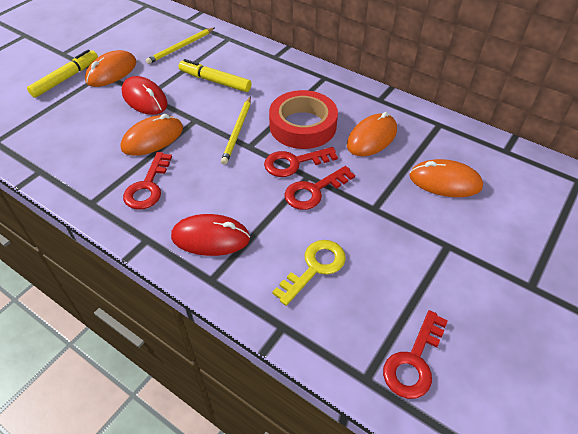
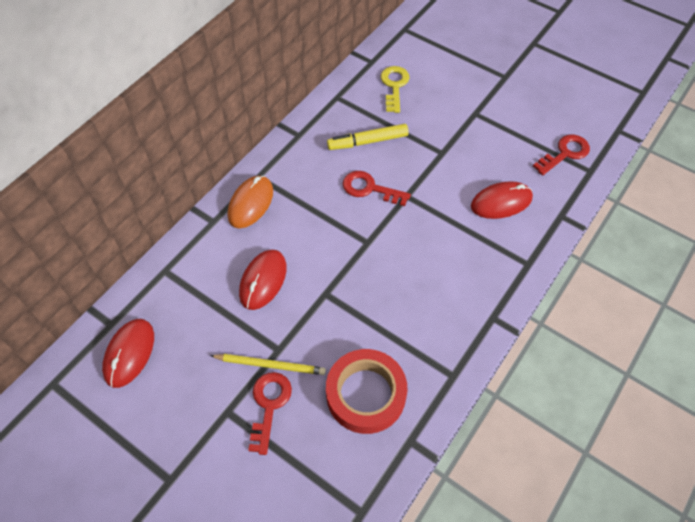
orange mouse: 4 -> 1
red key: 4 -> 3
red mouse: 2 -> 3
yellow marker: 2 -> 1
yellow pencil: 2 -> 1

